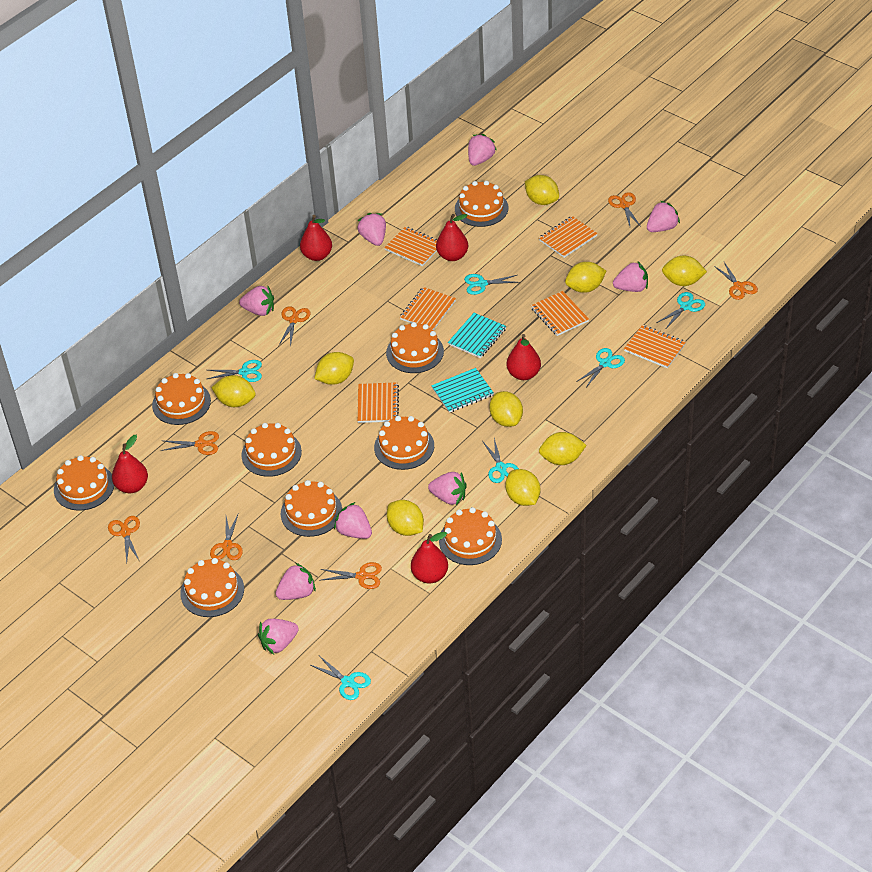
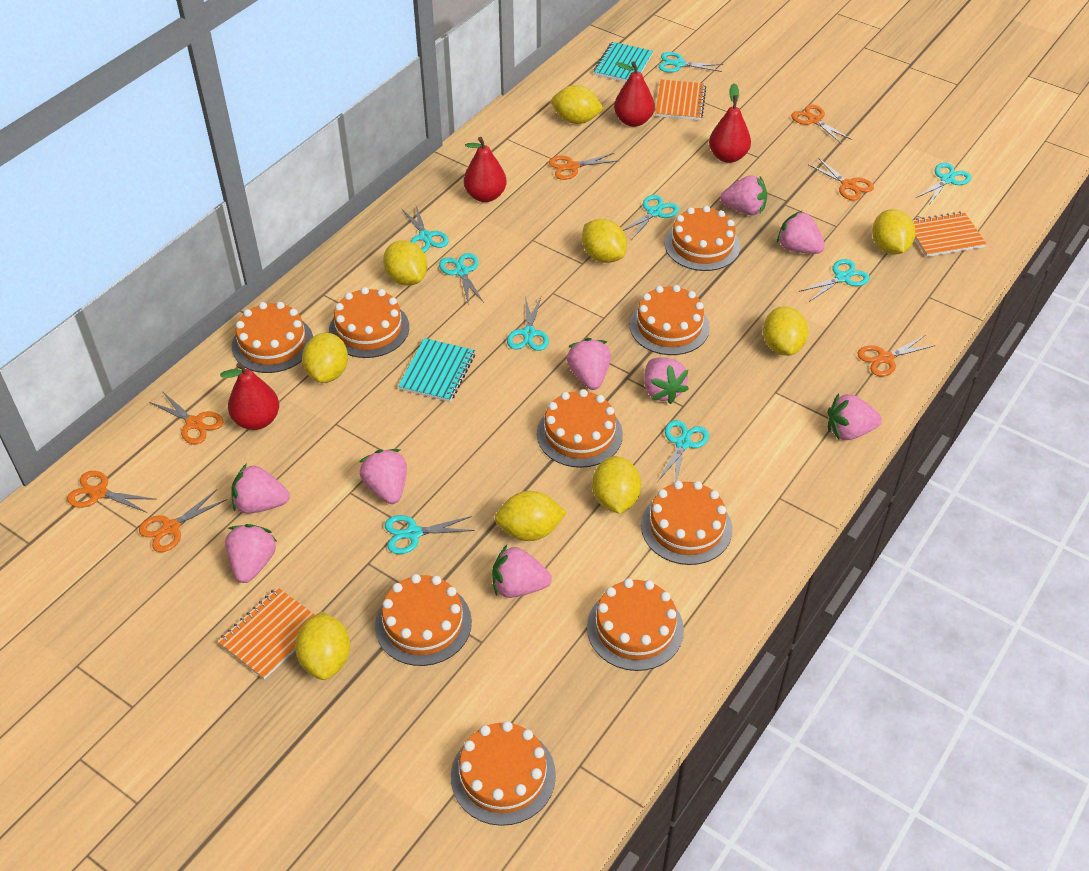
orange notebook: 6 -> 3
red pear: 5 -> 4
turquoise scissors: 6 -> 9

